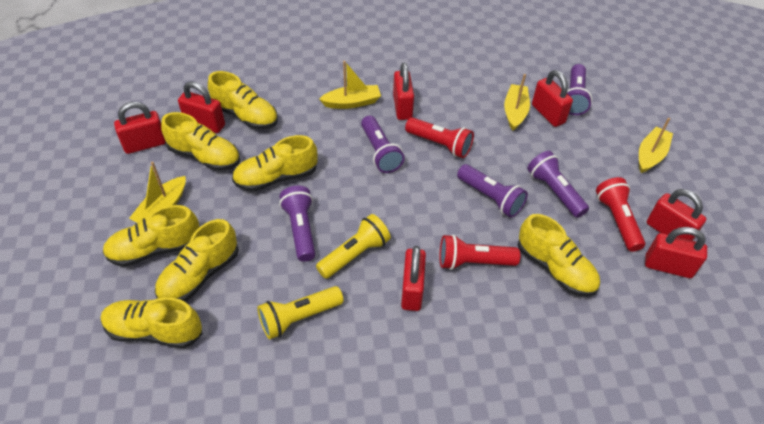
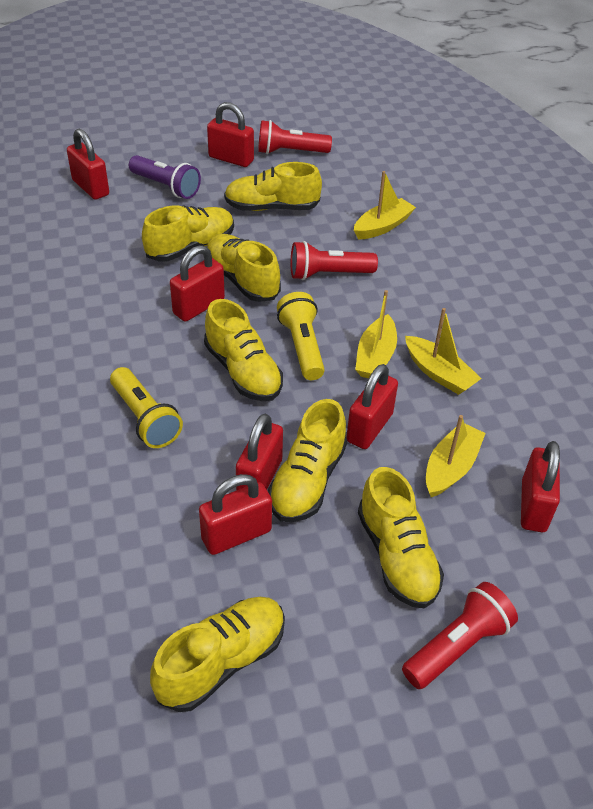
purple flashlight: 5 -> 1

